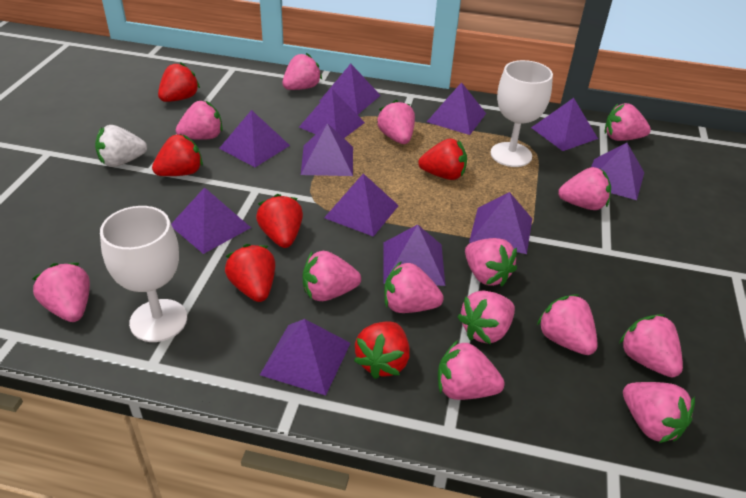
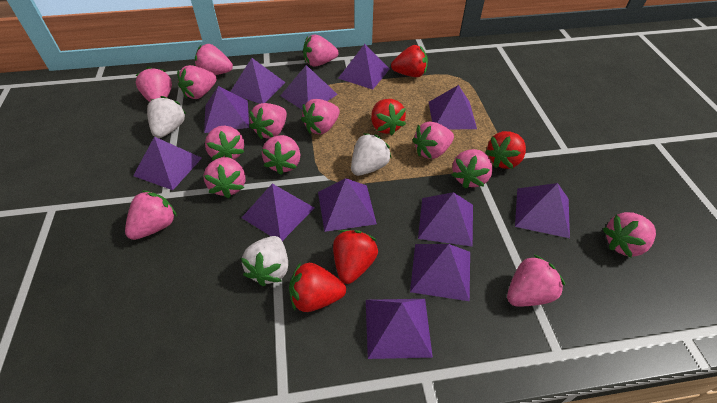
red strawberry: 6 -> 5
white goblet: 2 -> 0
white strawberry: 1 -> 3

